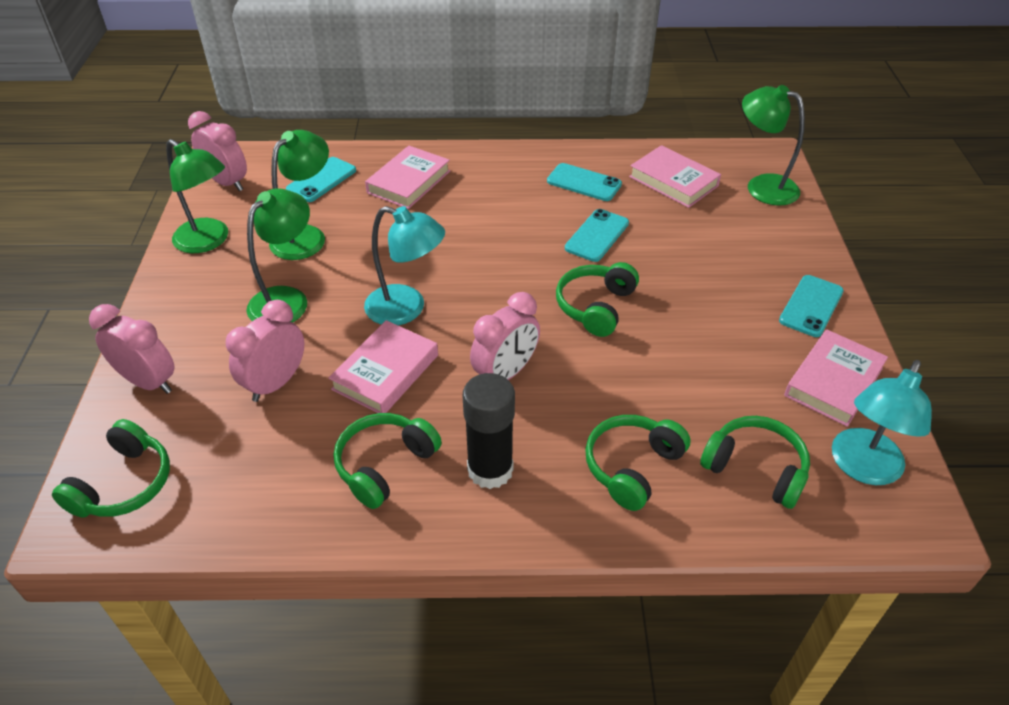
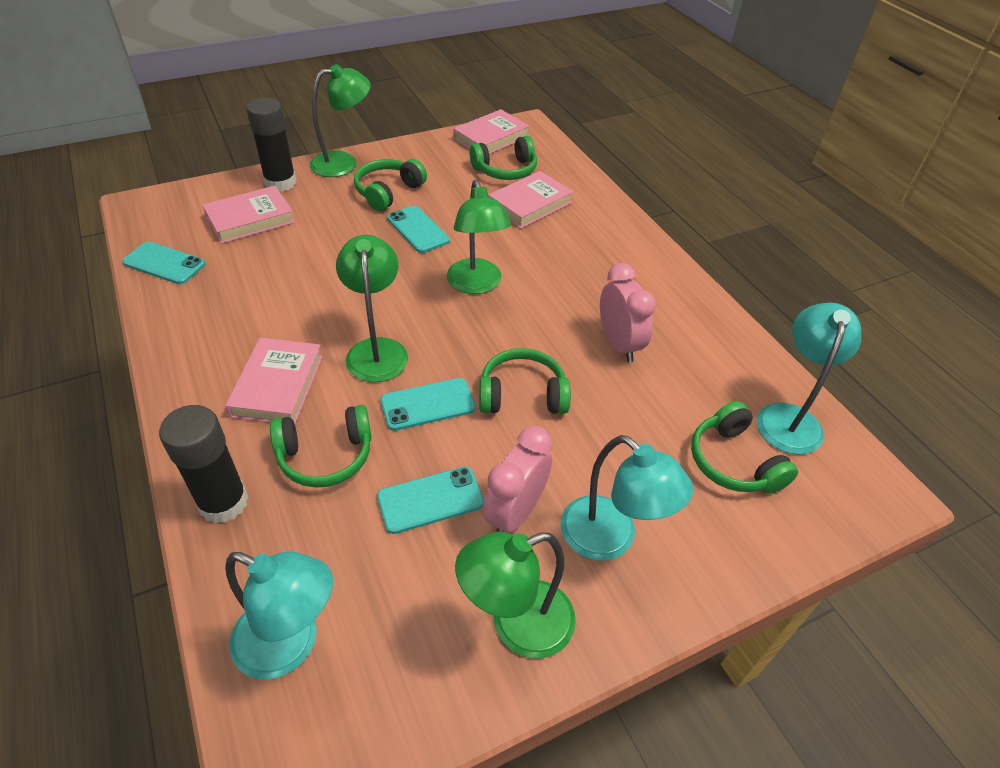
black glue stick: 1 -> 2
pink clock: 4 -> 2
turquoise lamp: 2 -> 3

